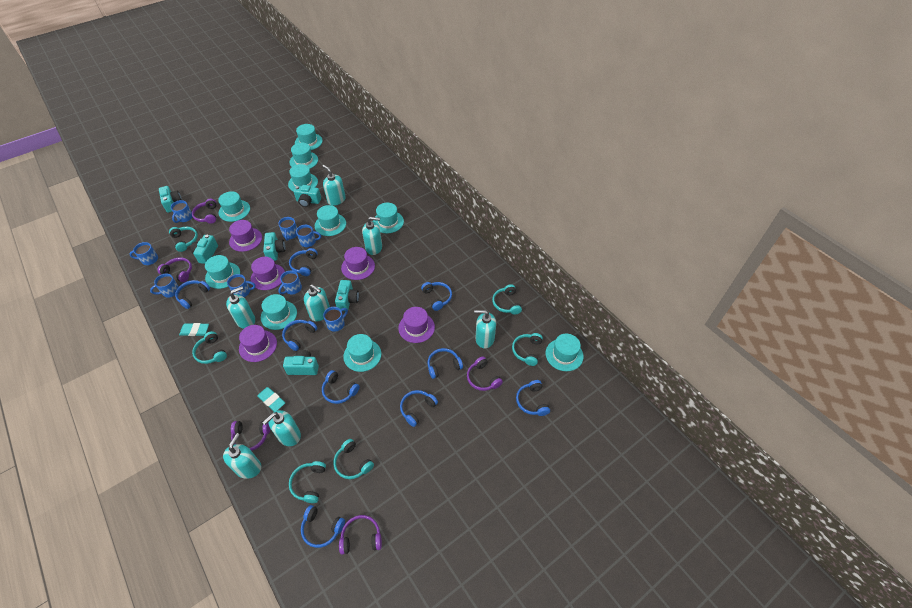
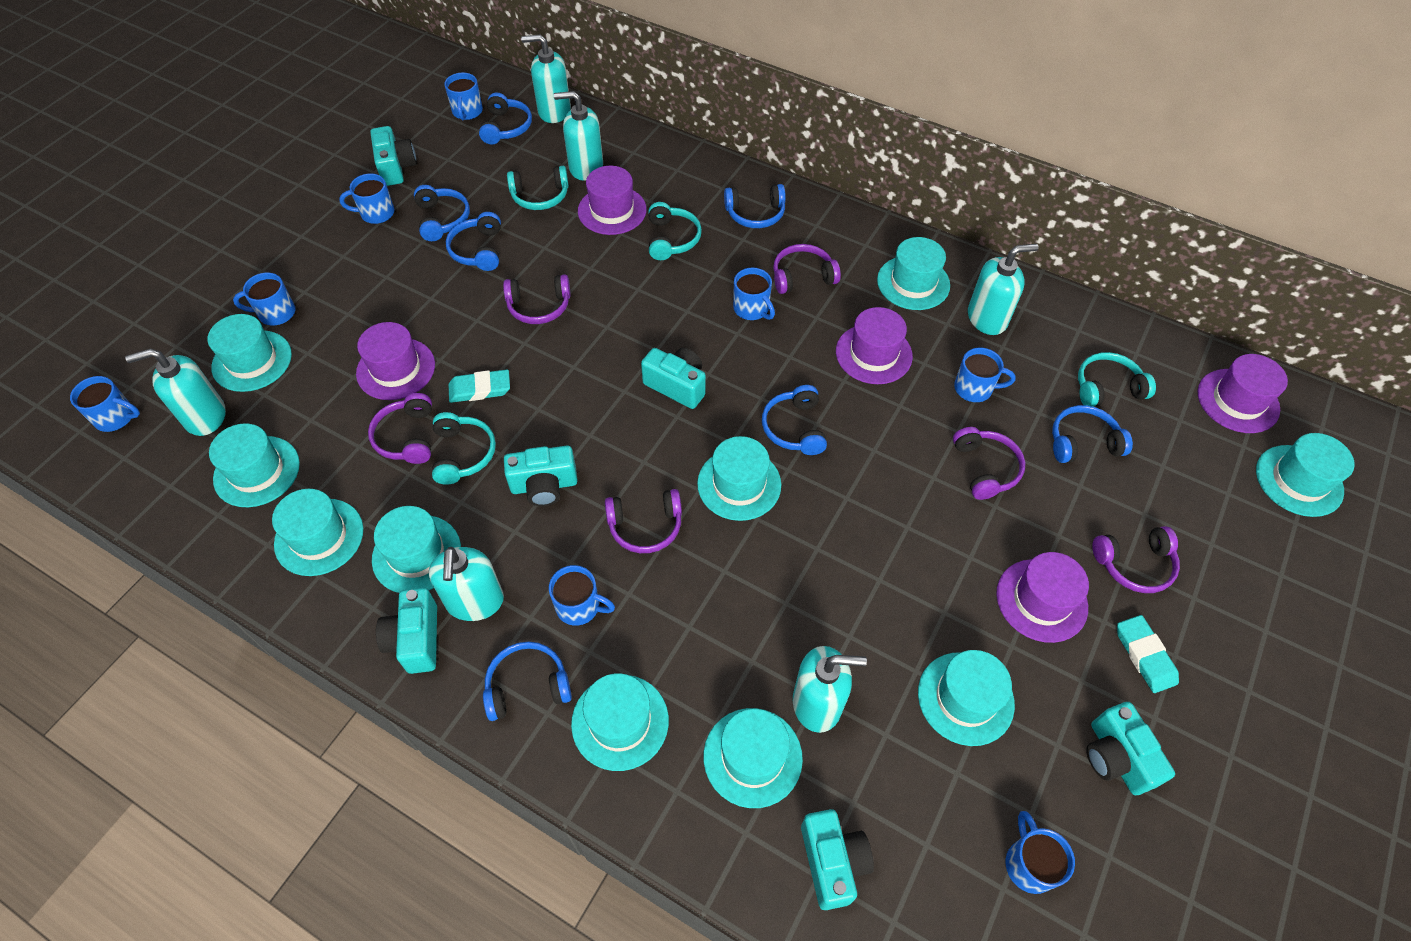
blue headphones: 9 -> 7
purple headphones: 5 -> 6
turquoise headphones: 6 -> 4
turquoise soap dispenser: 7 -> 6

